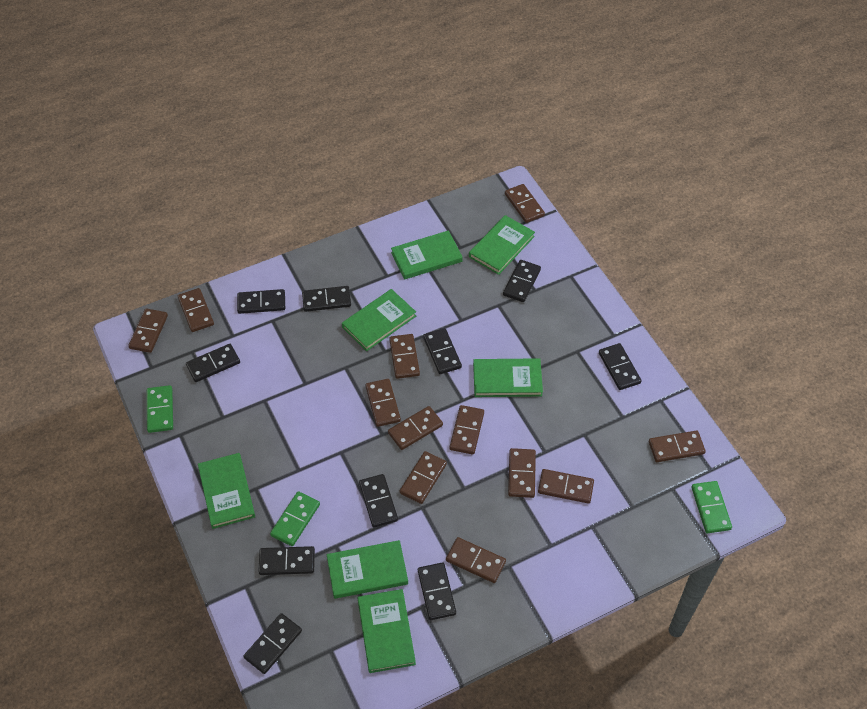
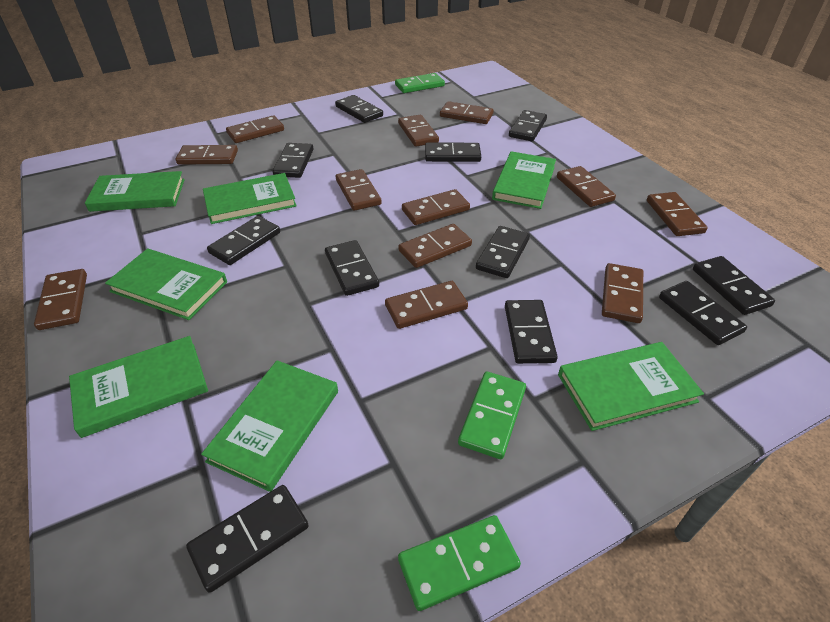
black domino: 10 -> 11

